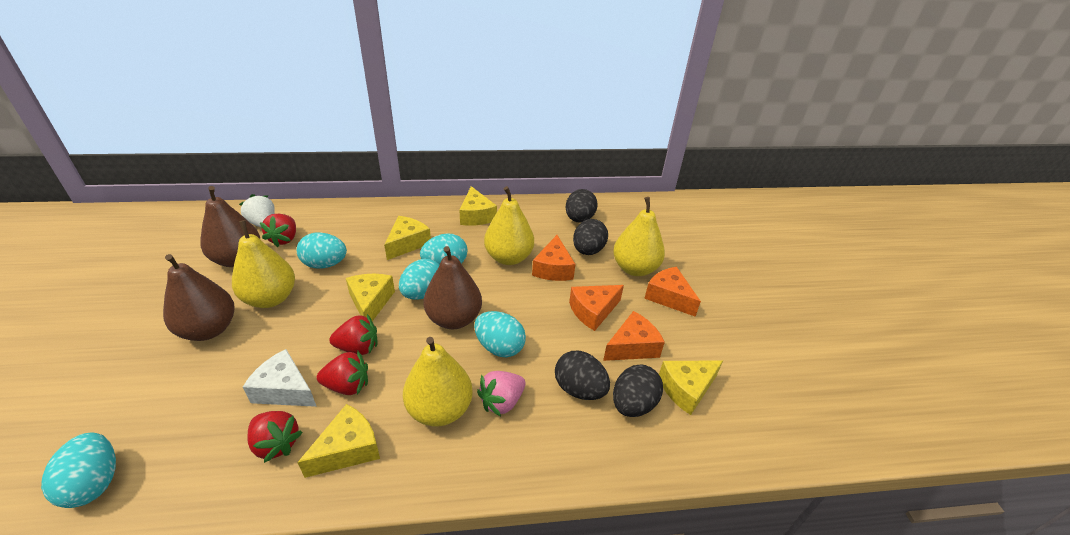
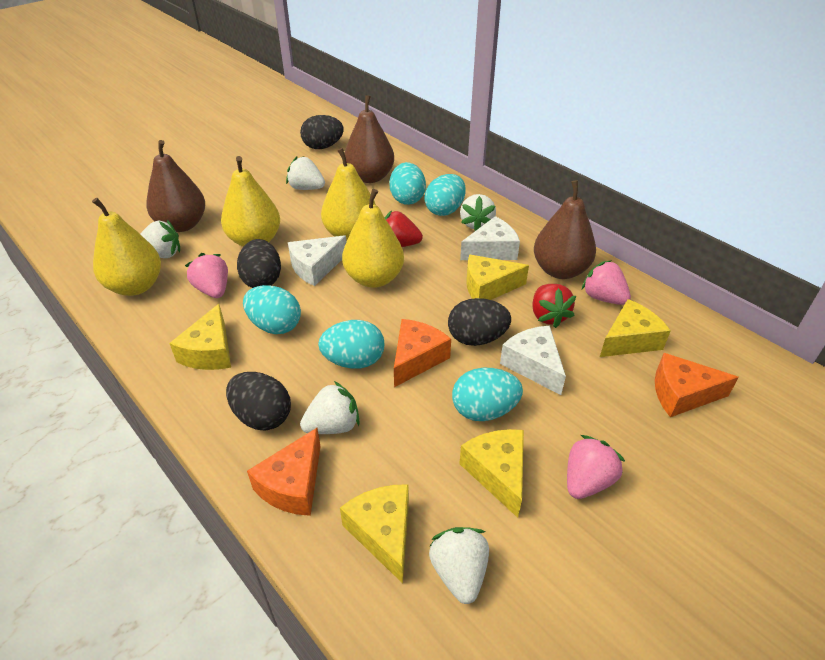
orange cheese: 4 -> 3
pink strawberry: 1 -> 3
red strawberry: 4 -> 2
white cheese: 1 -> 3
white strawberry: 1 -> 5

